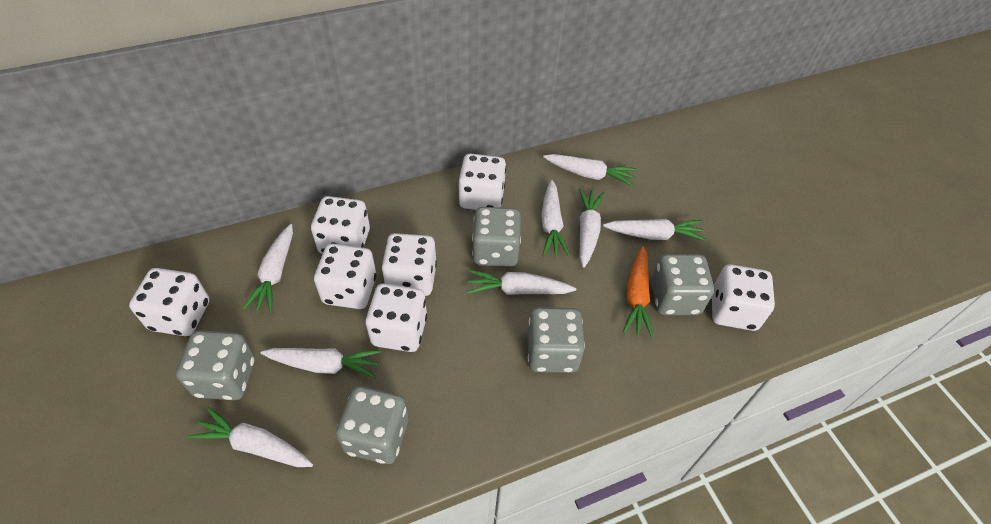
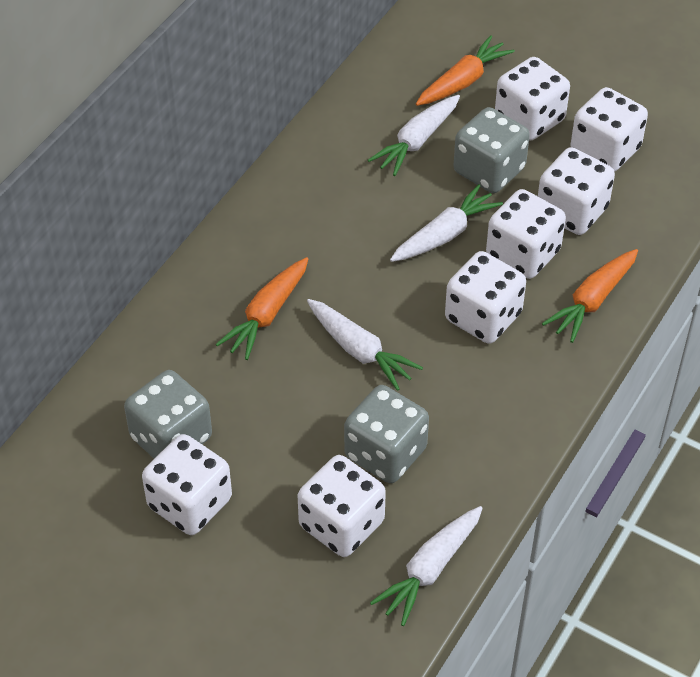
grey dice: 5 -> 3
orange carrot: 1 -> 3
white carrot: 8 -> 4

